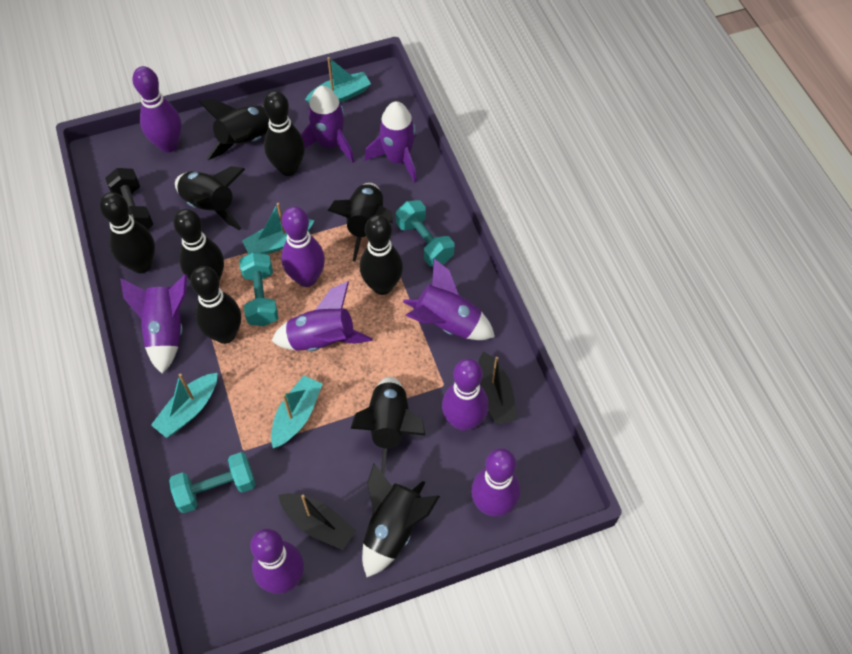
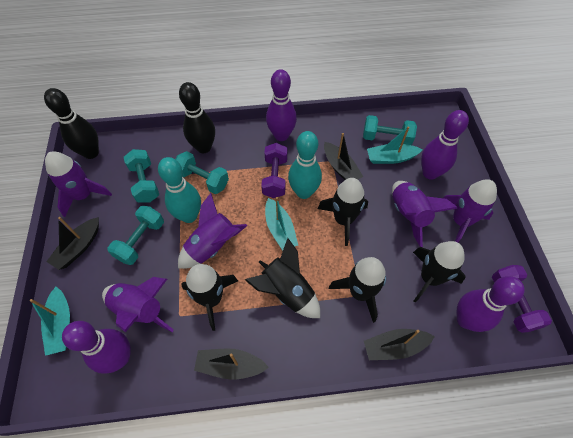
black boat: 2 -> 4
black bowling pin: 5 -> 2
black dumbbell: 1 -> 0
purple bowling pin: 5 -> 4
purple dumbbell: 0 -> 2
turquoise boat: 4 -> 3
turquoise bowling pin: 0 -> 2
turquoise dumbbell: 3 -> 4

